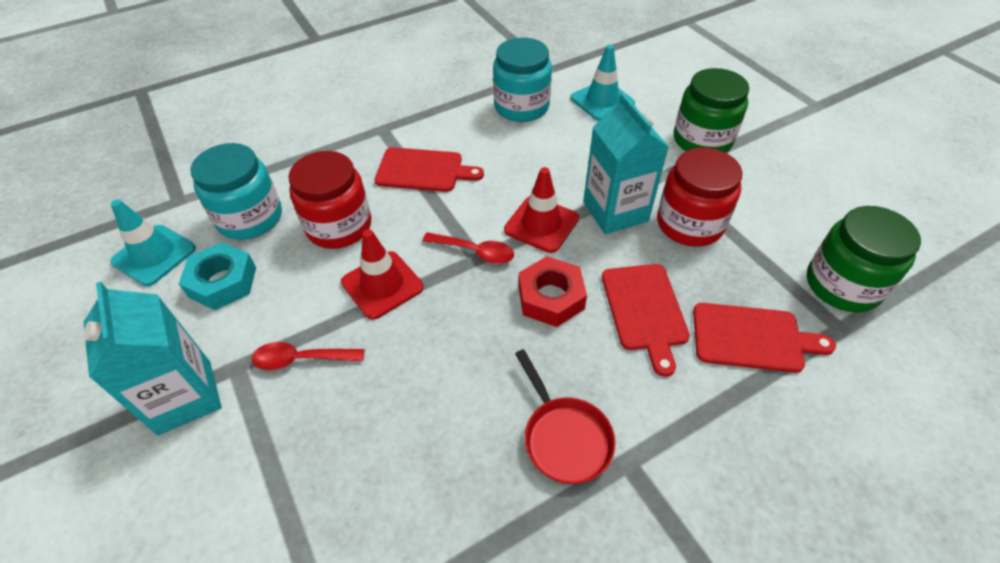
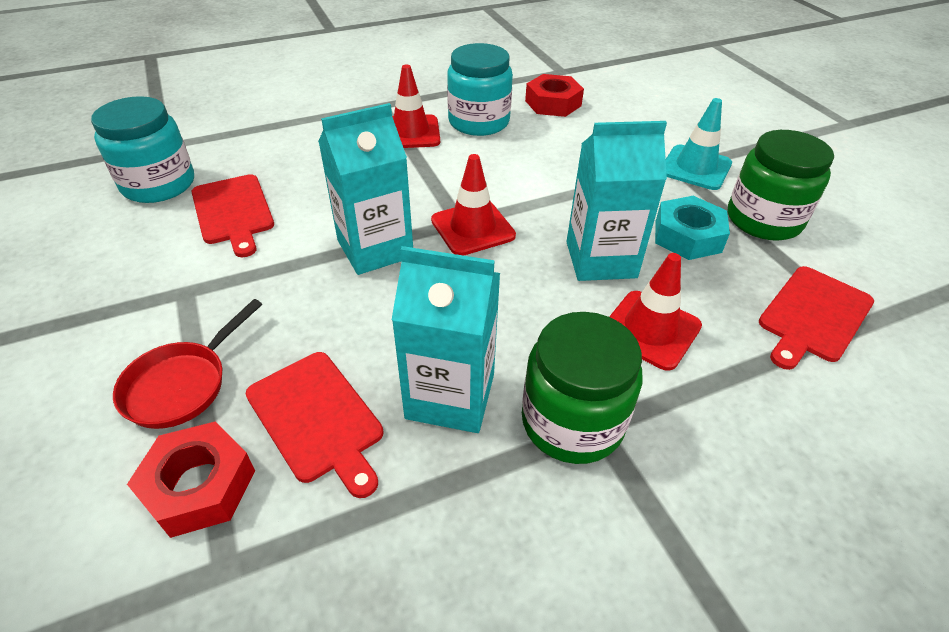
red jar: 2 -> 0
red nut: 1 -> 2
red spoon: 2 -> 0
red traffic cone: 2 -> 3
turquoise carton: 2 -> 3
turquoise traffic cone: 2 -> 1

